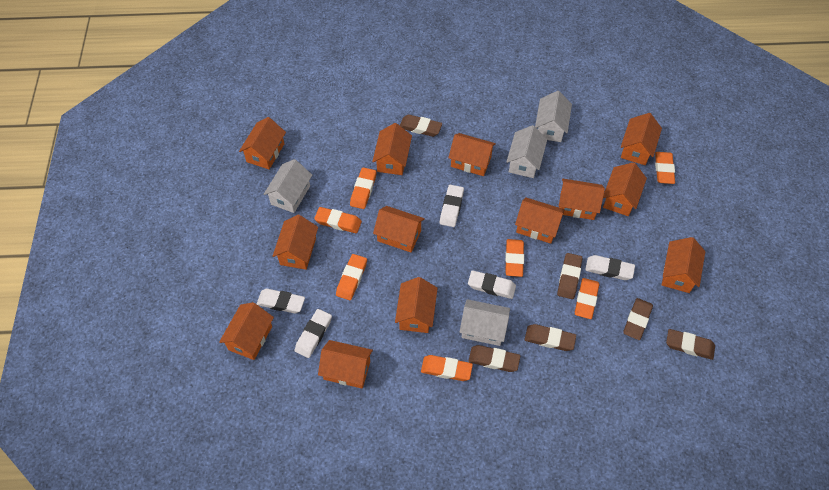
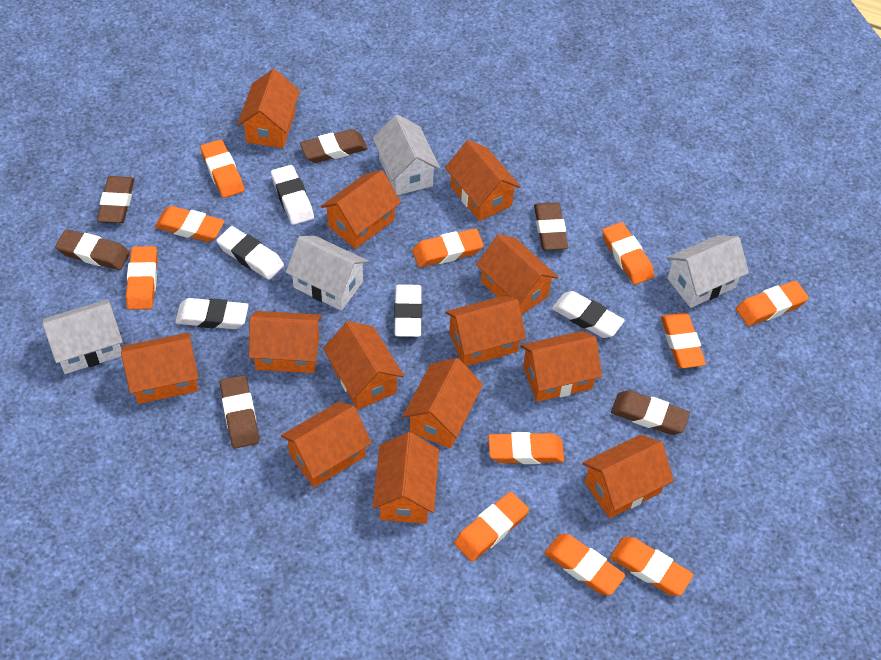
orange eraser: 7 -> 11

